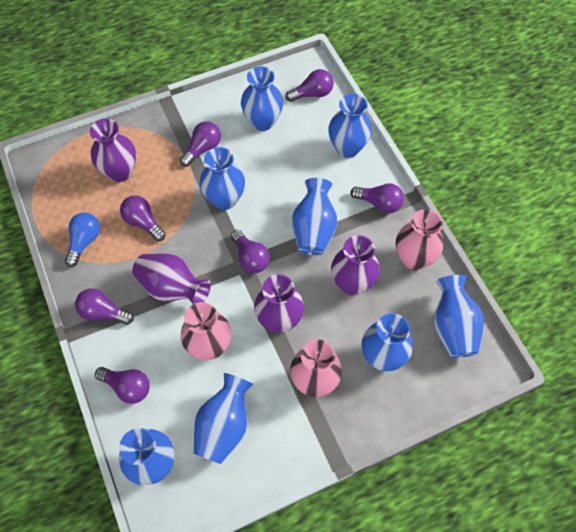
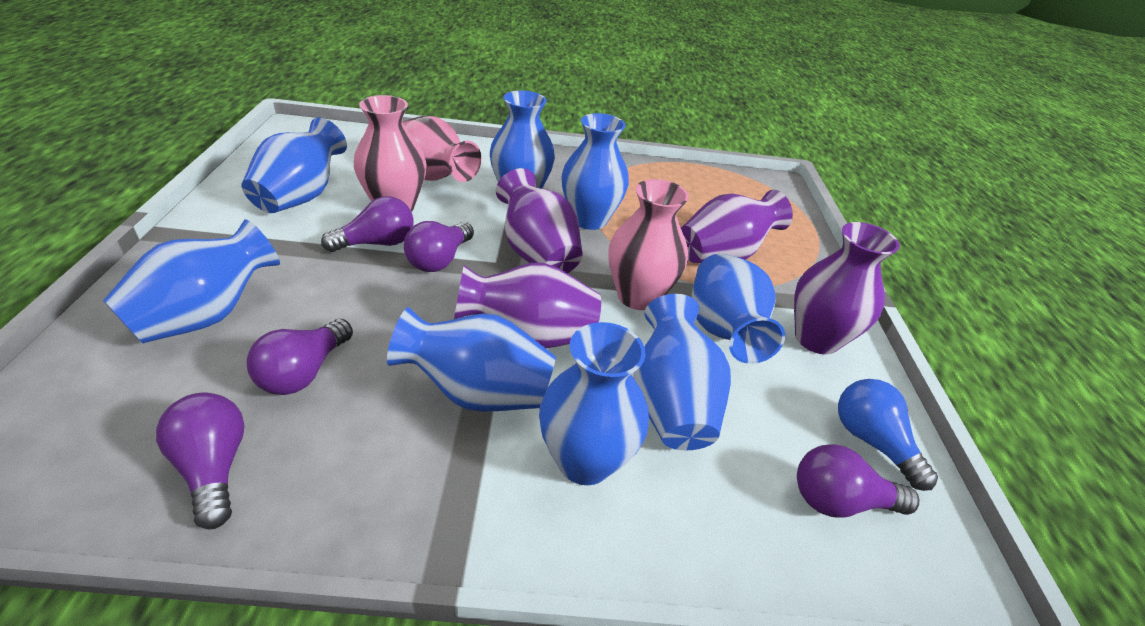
purple light bulb: 7 -> 5

